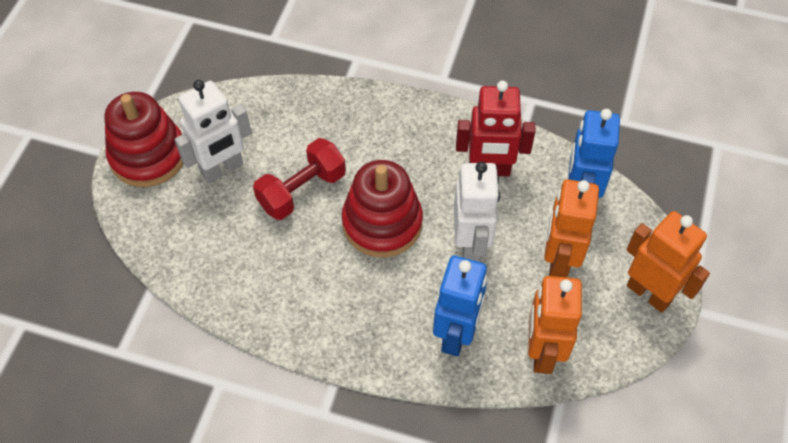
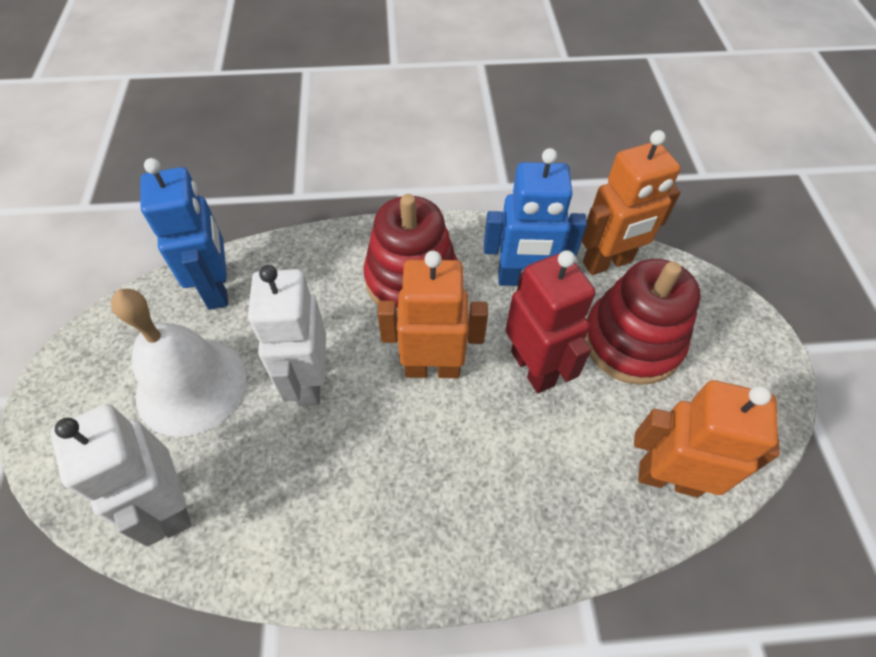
red dumbbell: 1 -> 0
white bell: 0 -> 1

